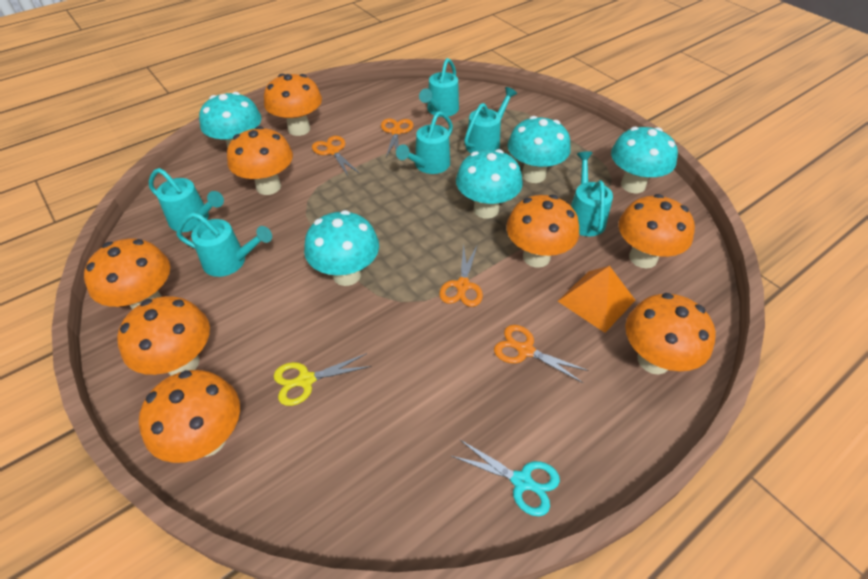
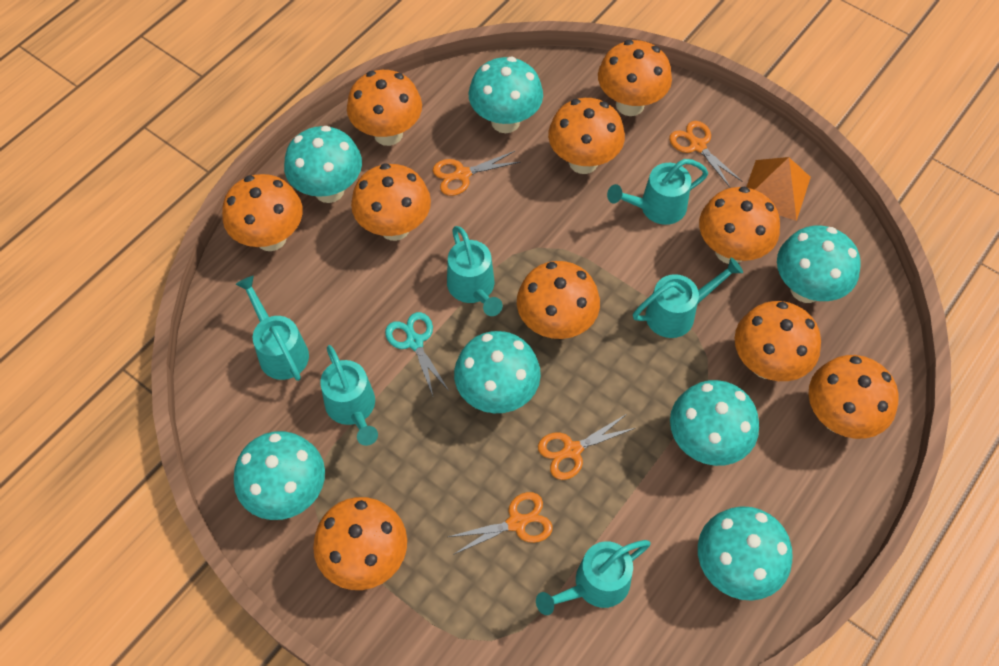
orange mushroom: 8 -> 10
turquoise mushroom: 5 -> 7
yellow scissors: 1 -> 0

